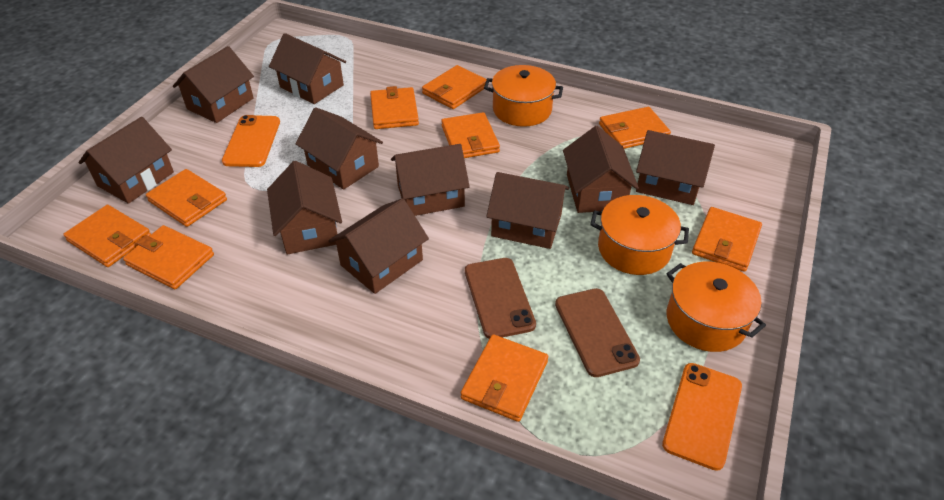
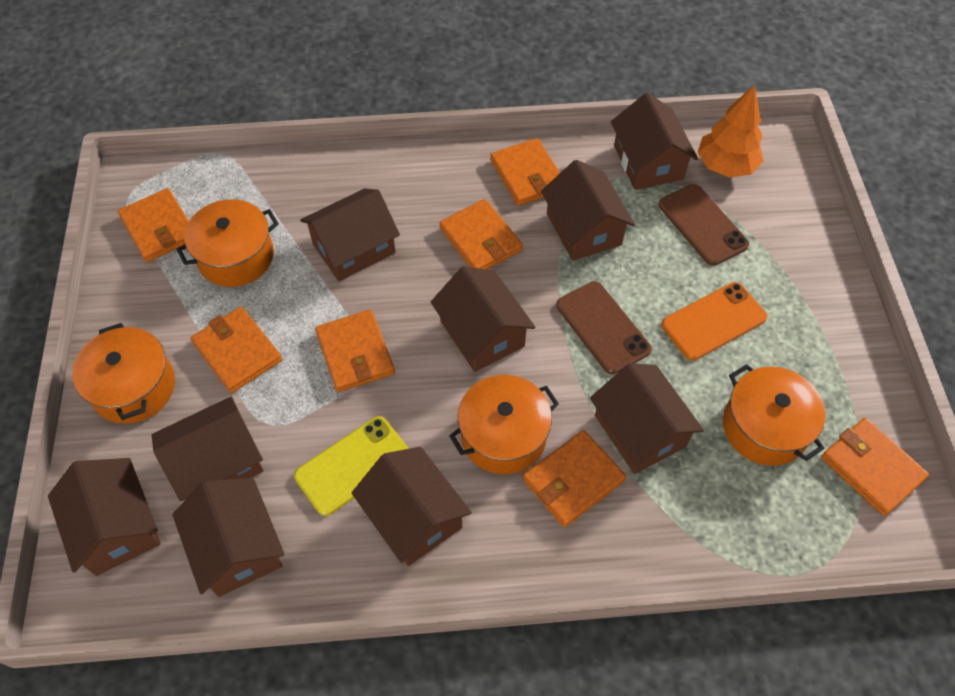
brown house: 10 -> 9
orange phone: 2 -> 1
orange pot: 3 -> 4
orange tree: 0 -> 1
orange wallet: 9 -> 7
yellow phone: 0 -> 1

